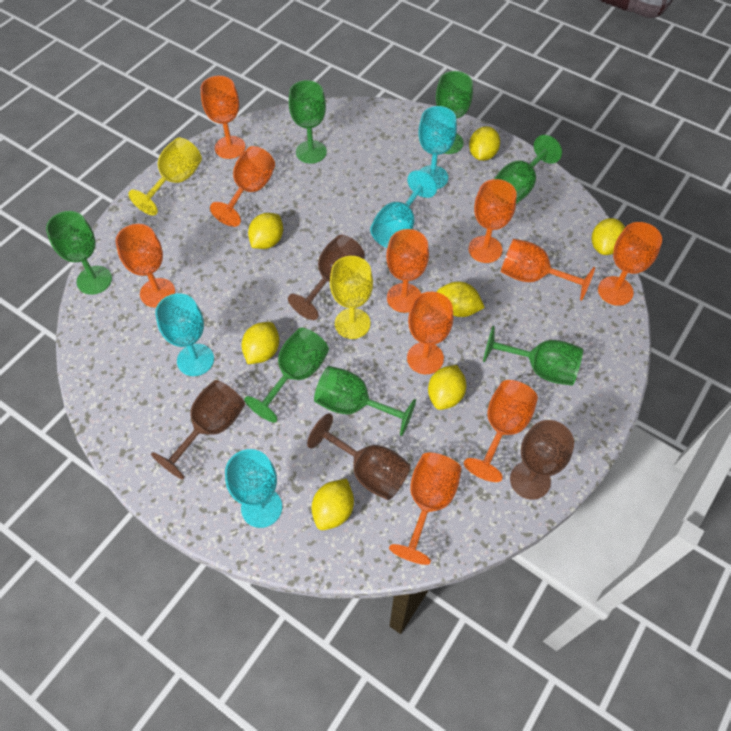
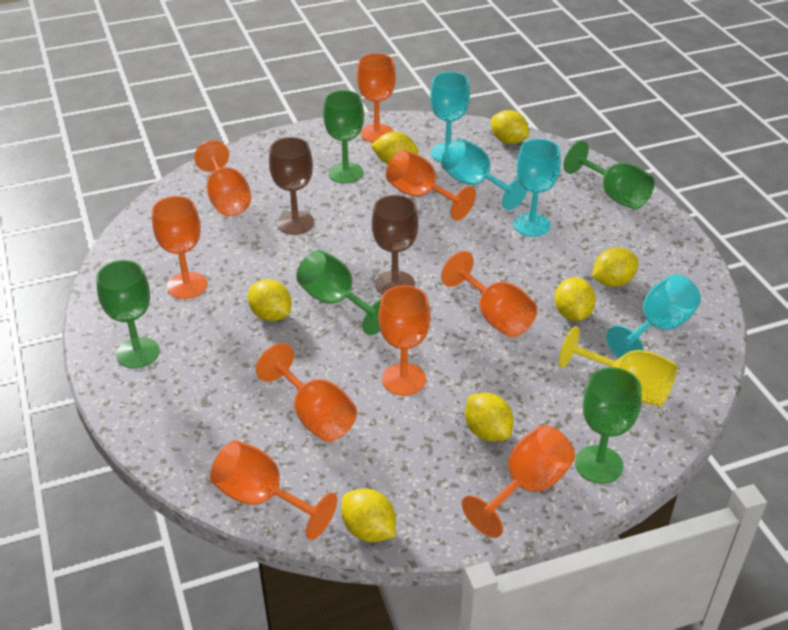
brown goblet: 4 -> 2
green goblet: 7 -> 5
orange goblet: 10 -> 9
yellow goblet: 2 -> 1

